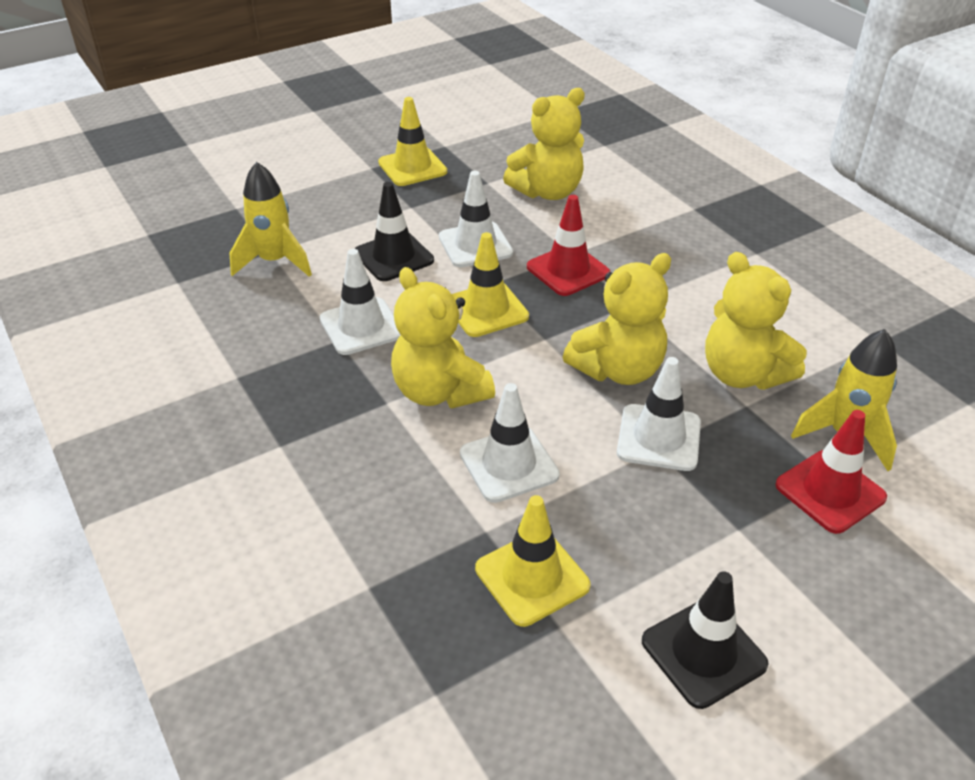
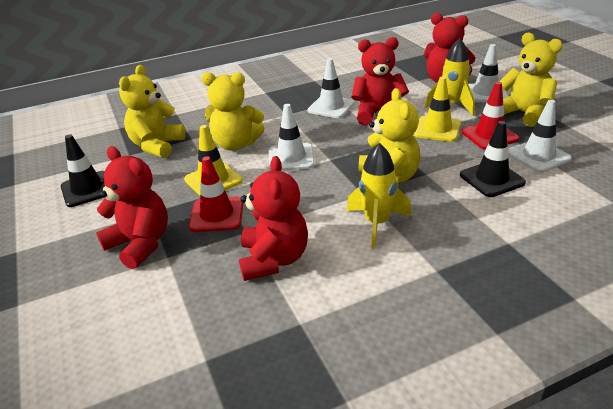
red teddy bear: 0 -> 4
yellow traffic cone: 3 -> 2

